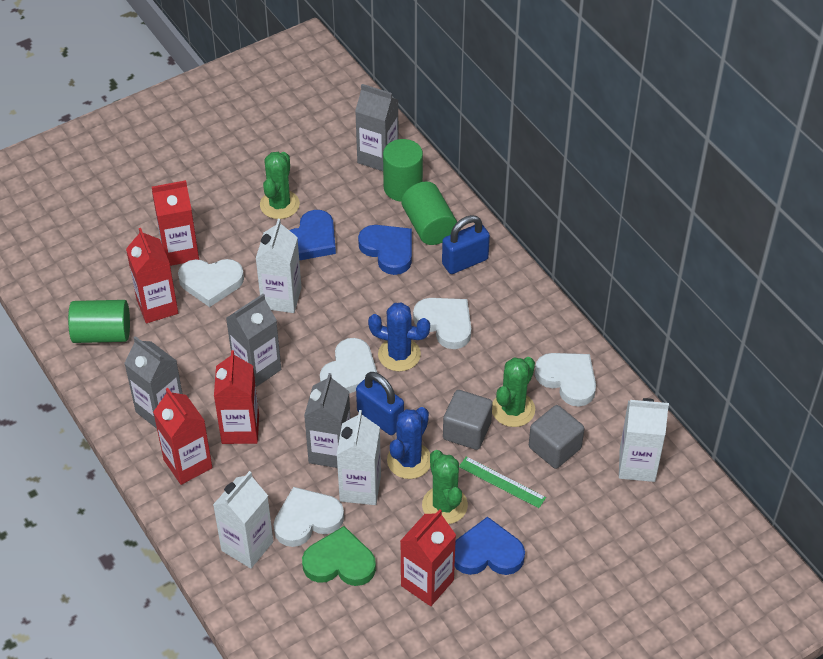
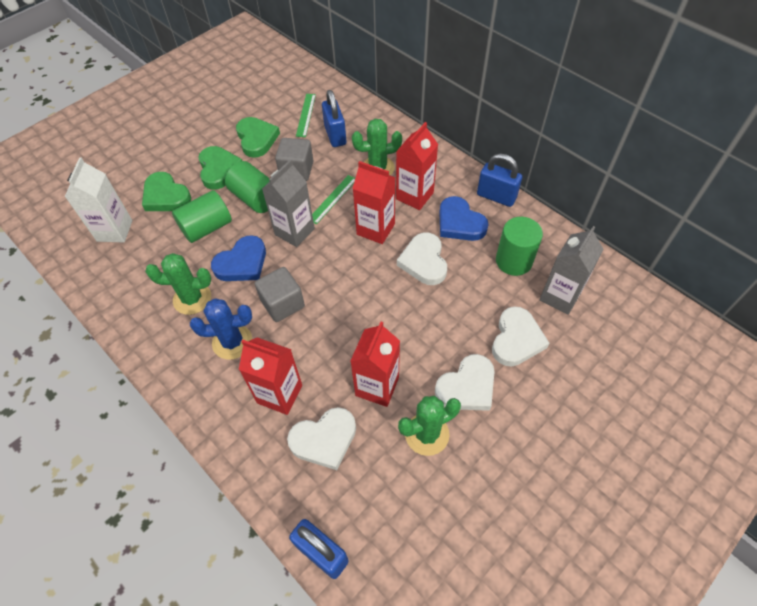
blue cactus: 2 -> 1
blue heart: 3 -> 2
blue padlock: 2 -> 3
green heart: 1 -> 3
green ruler: 1 -> 2
grey carton: 4 -> 2
red carton: 5 -> 4
white carton: 4 -> 1
white heart: 5 -> 4

